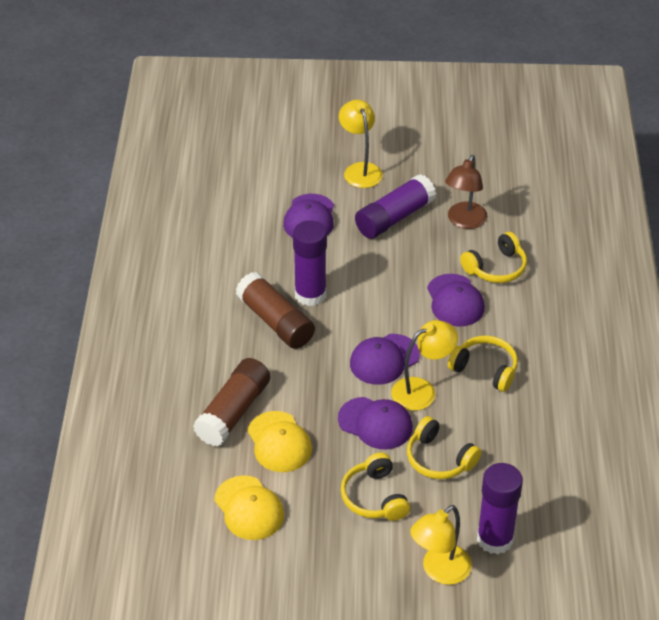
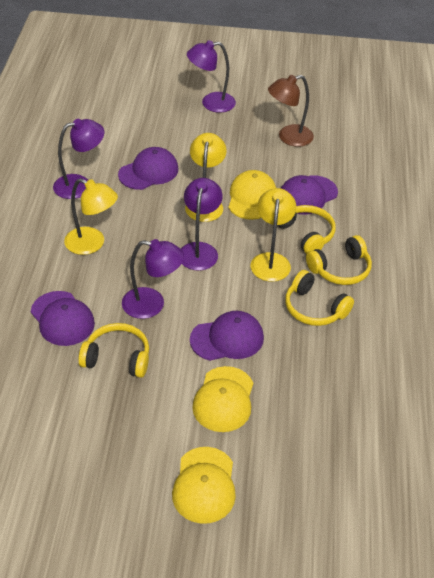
brown glue stick: 2 -> 0
purple glue stick: 3 -> 0
purple lamp: 0 -> 4
yellow cap: 2 -> 3

